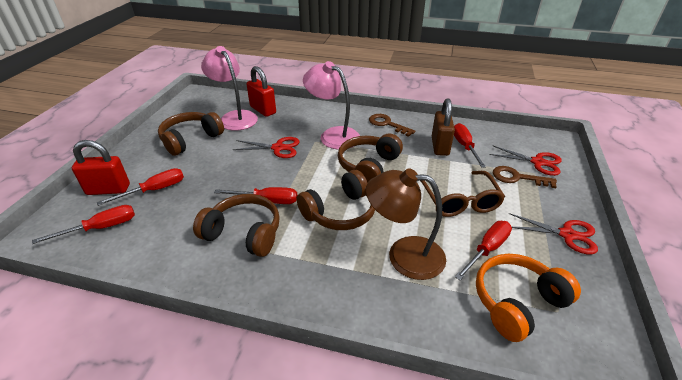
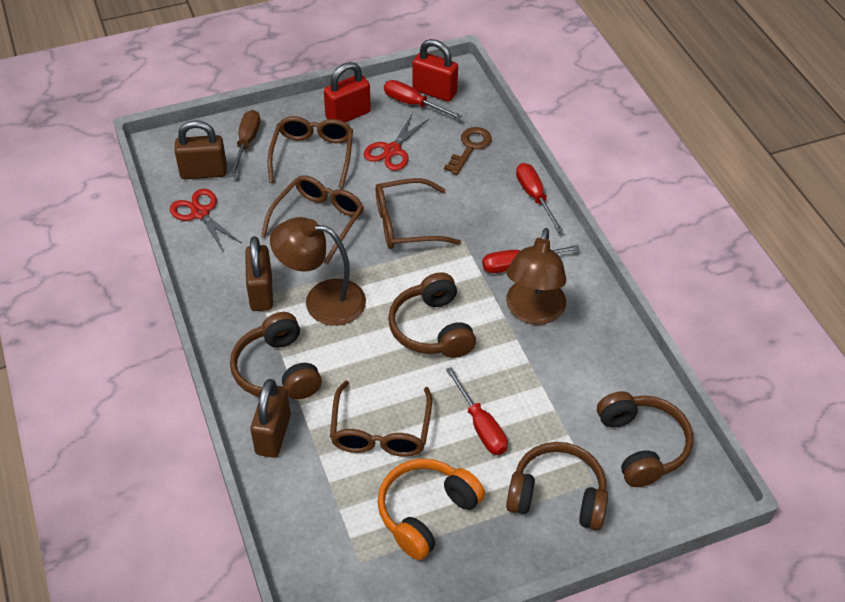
brown glasses: 1 -> 4
brown key: 2 -> 1
brown lamp: 1 -> 2
brown padlock: 1 -> 3
brown screwdriver: 0 -> 1
pink lamp: 2 -> 0
red scissors: 3 -> 2
red screwdriver: 5 -> 4

